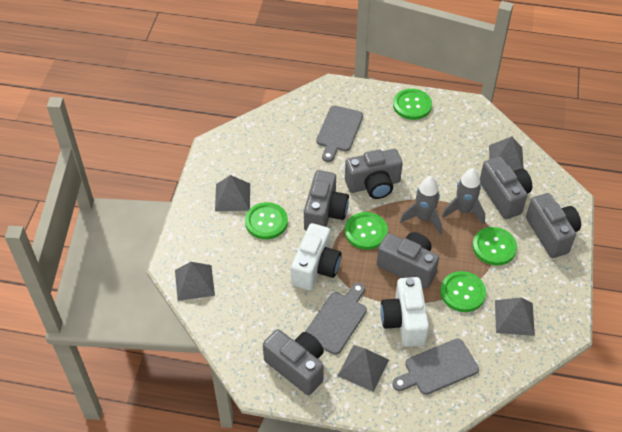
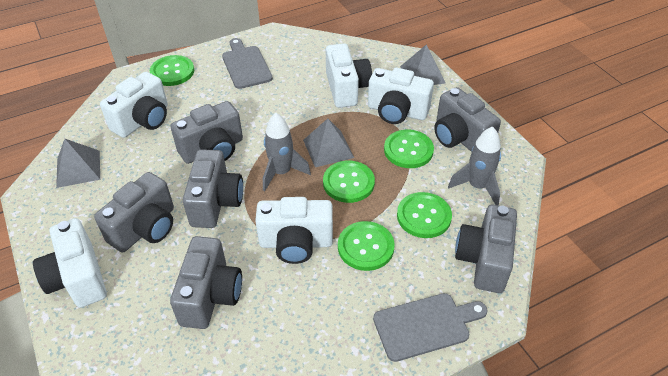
grey cutting board: 3 -> 2
grey pyramid: 5 -> 3
white camera: 2 -> 5

